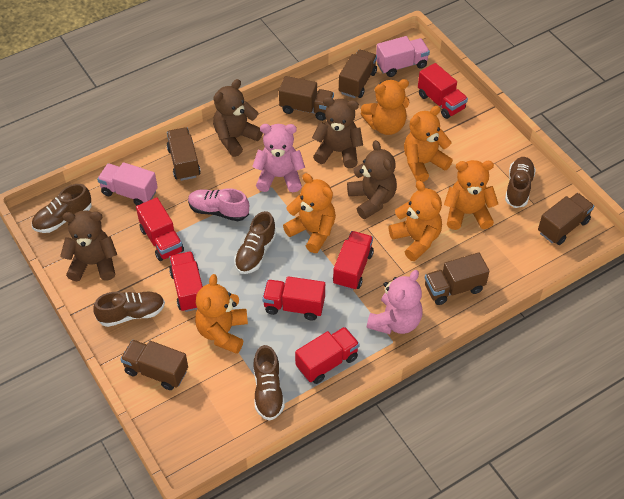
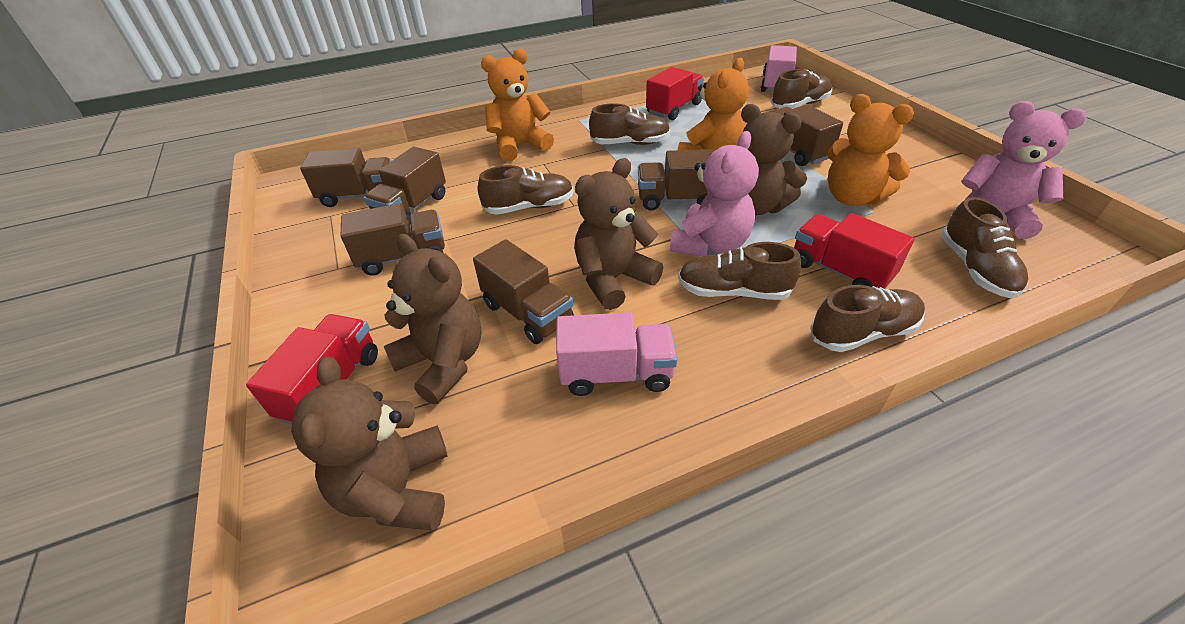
brown shoe: 5 -> 6
orange teddy bear: 6 -> 3
pink shoe: 1 -> 0
red truck: 6 -> 3

